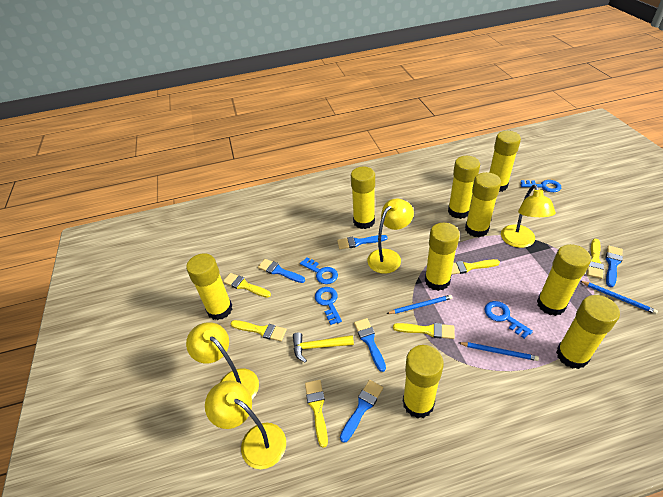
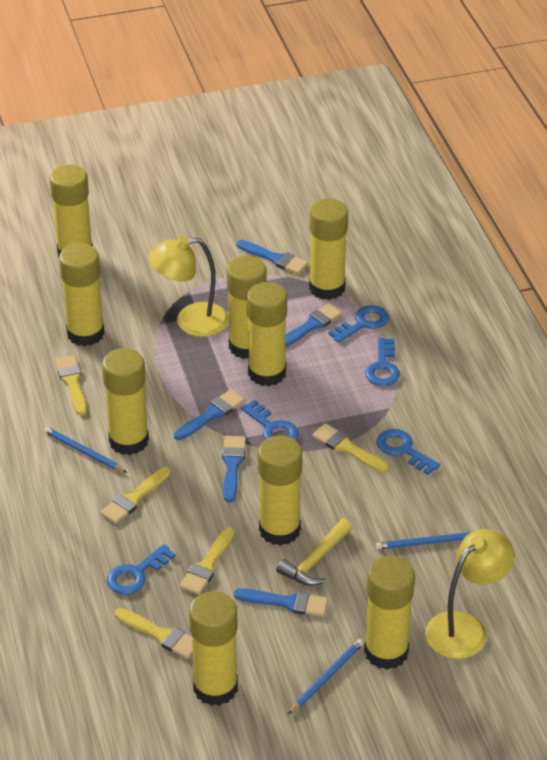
blue key: 4 -> 5
yellow brush: 6 -> 5
yellow lamp: 4 -> 2

